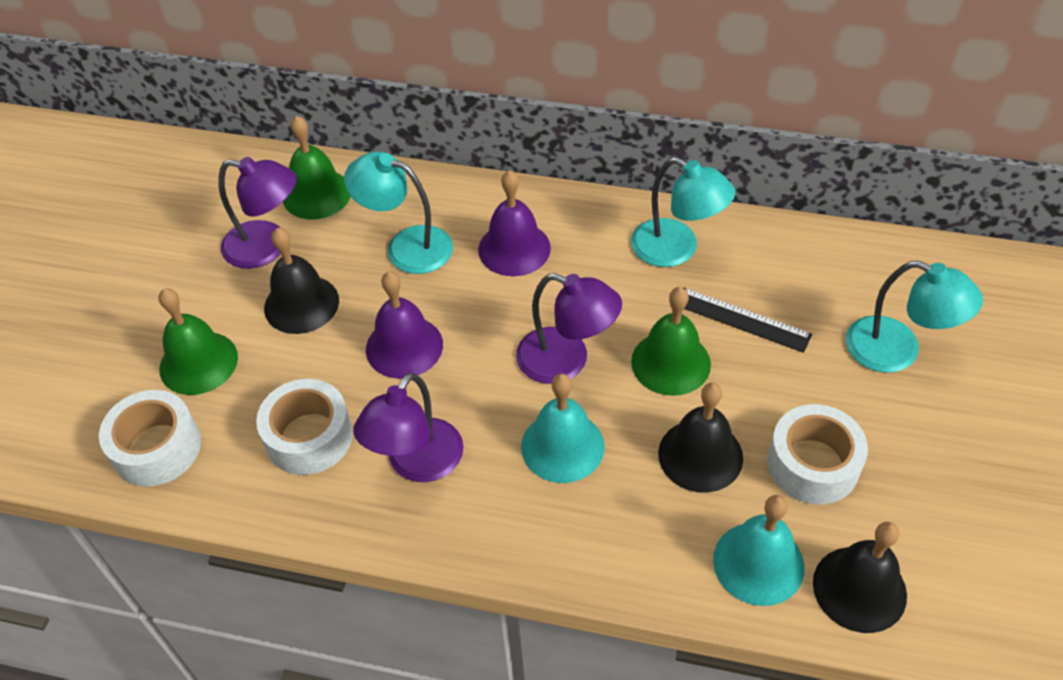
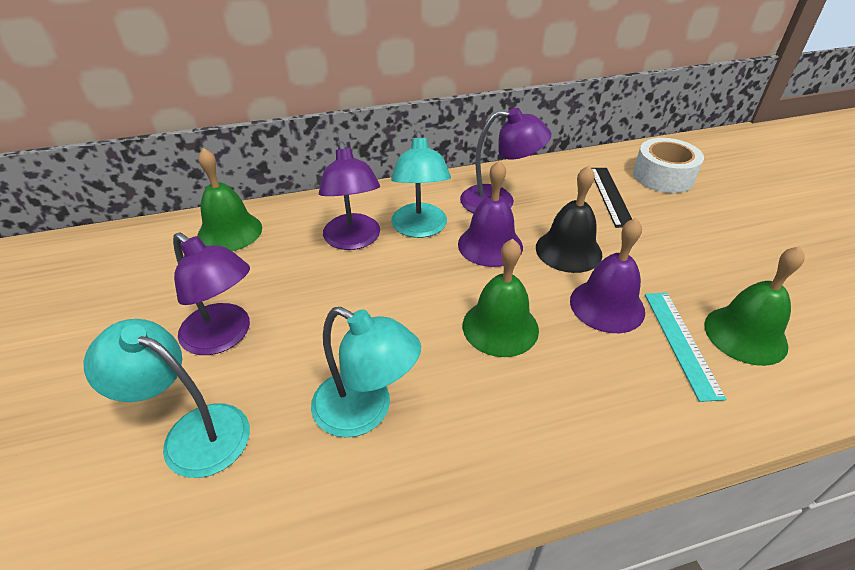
black bell: 3 -> 1
turquoise bell: 2 -> 0
turquoise ruler: 0 -> 1
white tape: 3 -> 1

